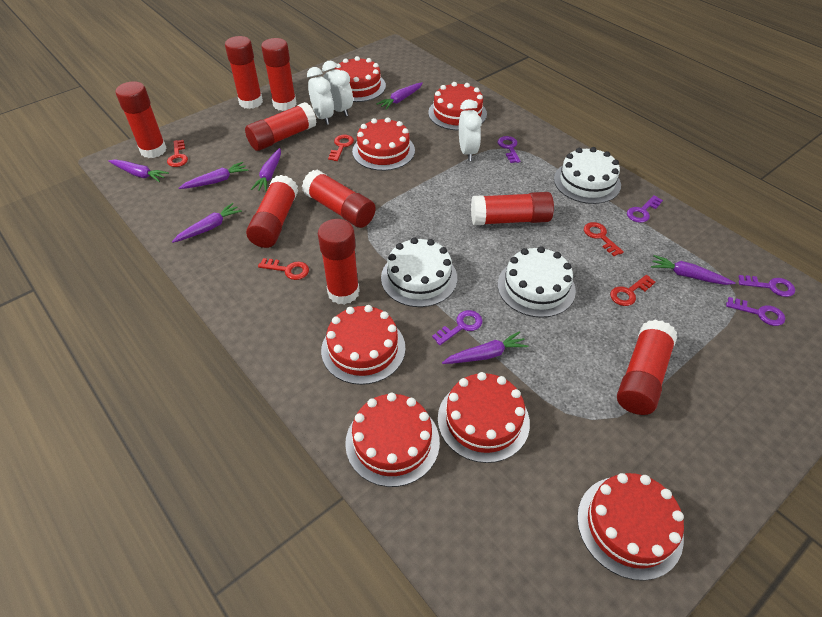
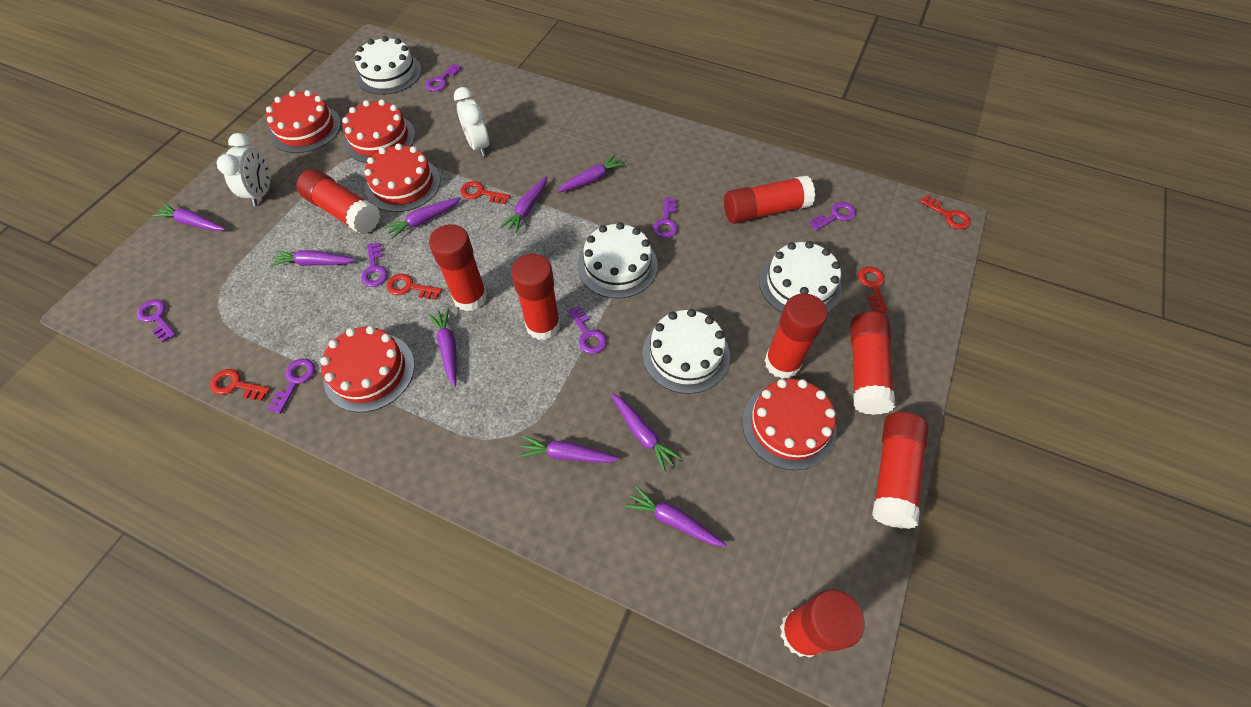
purple carrot: 7 -> 9
purple key: 5 -> 7
red cake: 7 -> 5
red glue stick: 9 -> 8
white cake: 3 -> 4
white clock: 3 -> 2

